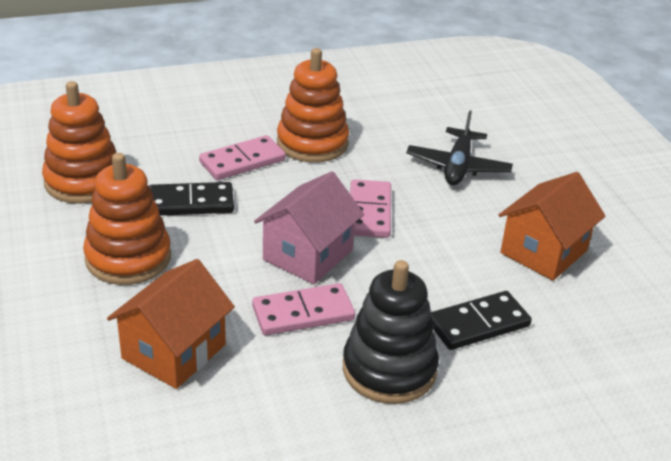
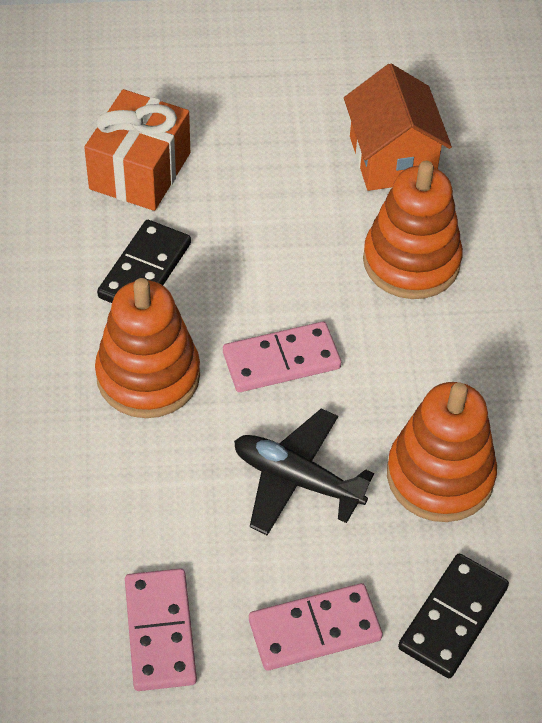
black stacking toy: 1 -> 0
orange gift: 0 -> 1
orange house: 2 -> 1
pink house: 1 -> 0

